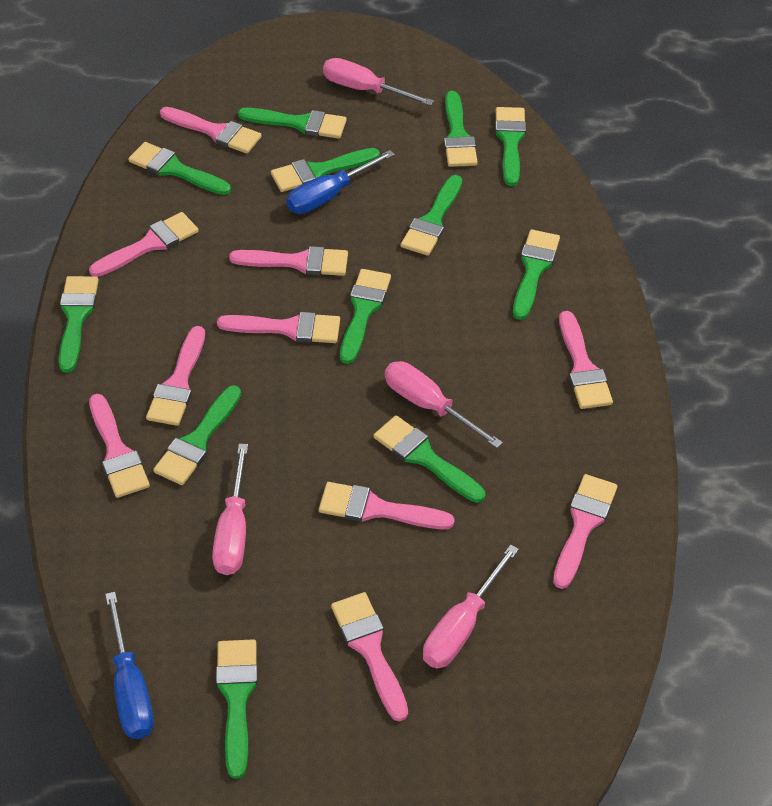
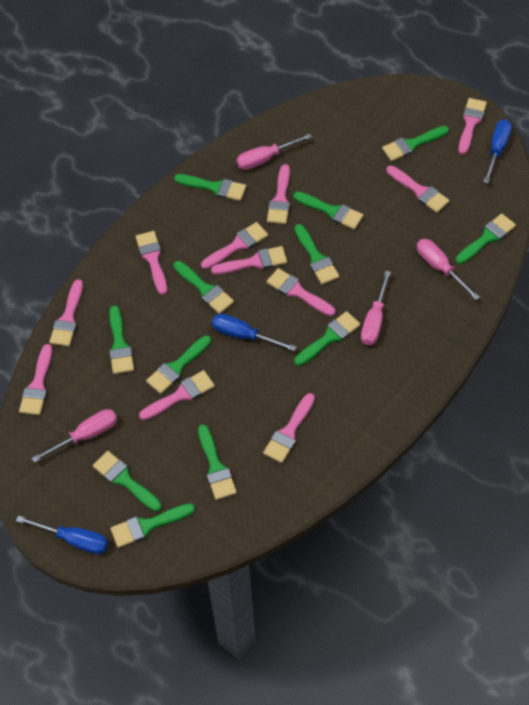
blue screwdriver: 2 -> 3
pink brush: 10 -> 11

